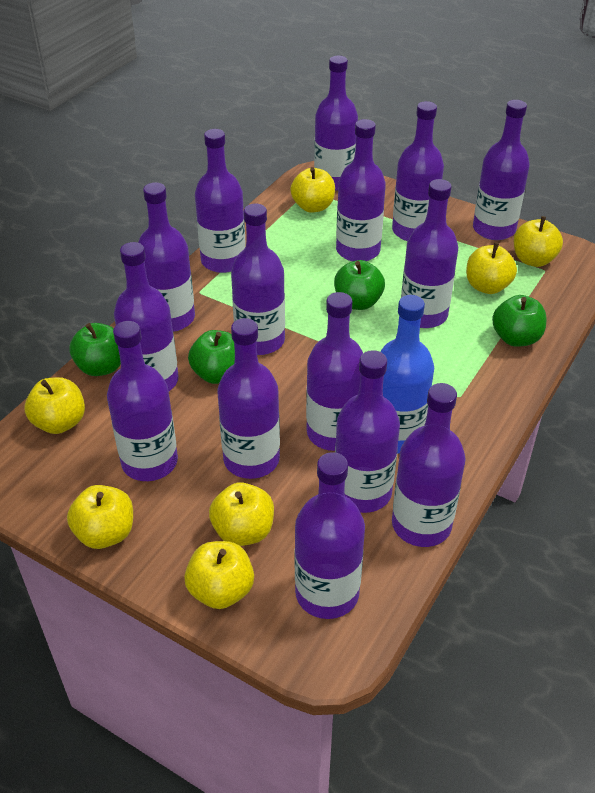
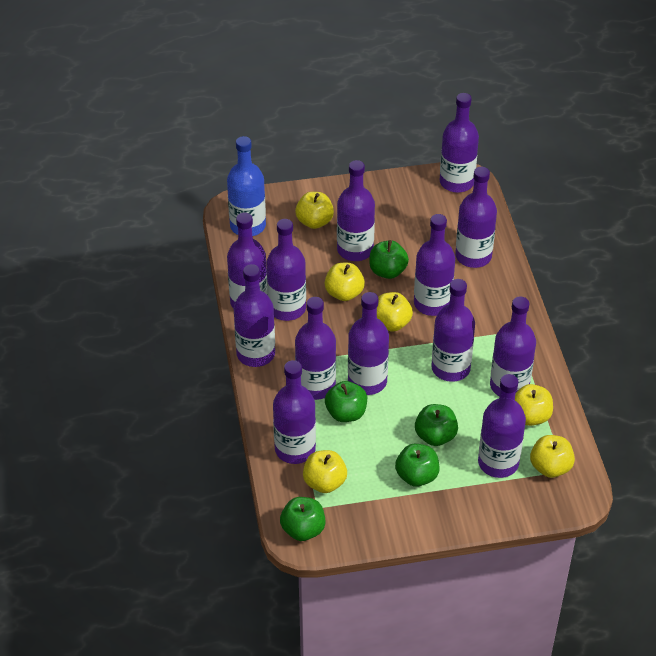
green apple: 4 -> 5
purple bottle: 15 -> 13
yellow apple: 7 -> 6

